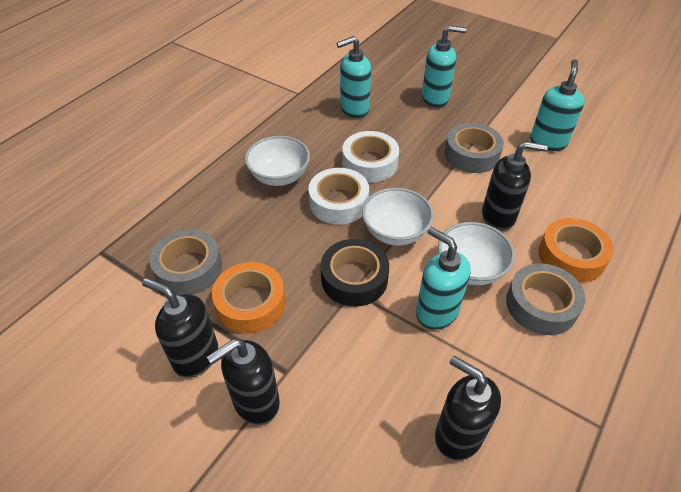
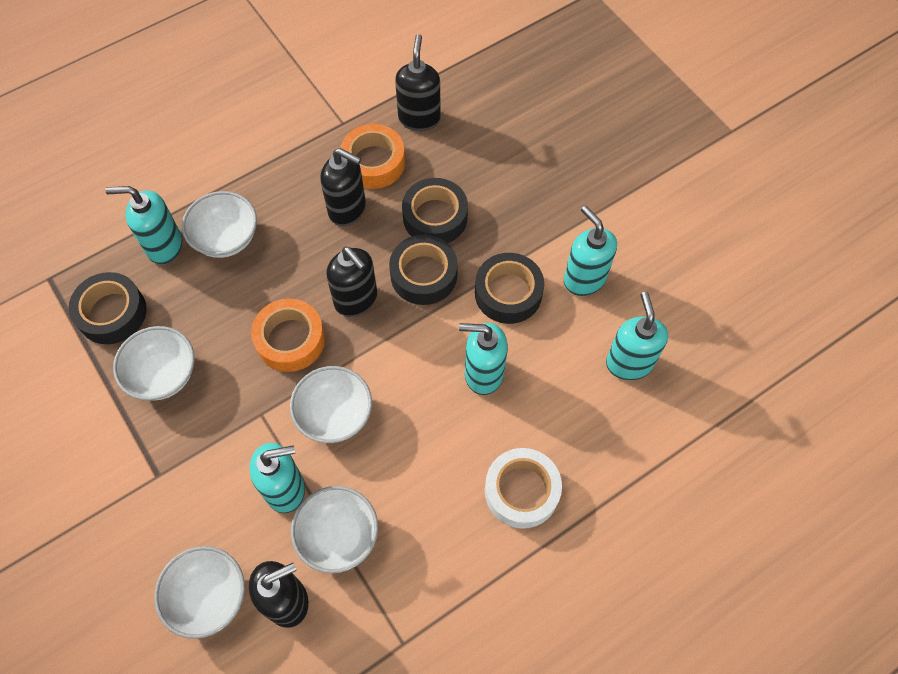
black tape: 1 -> 4
grey tape: 3 -> 0
turquoise soap dispenser: 4 -> 5
white bowl: 3 -> 5
white tape: 2 -> 1

